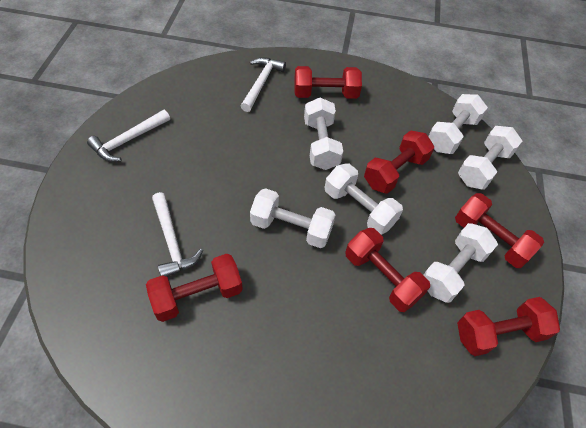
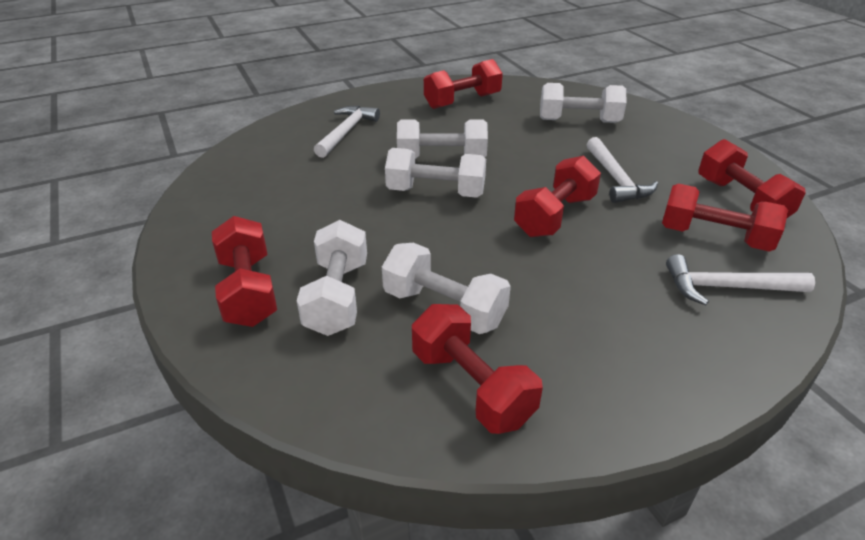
white dumbbell: 6 -> 5

